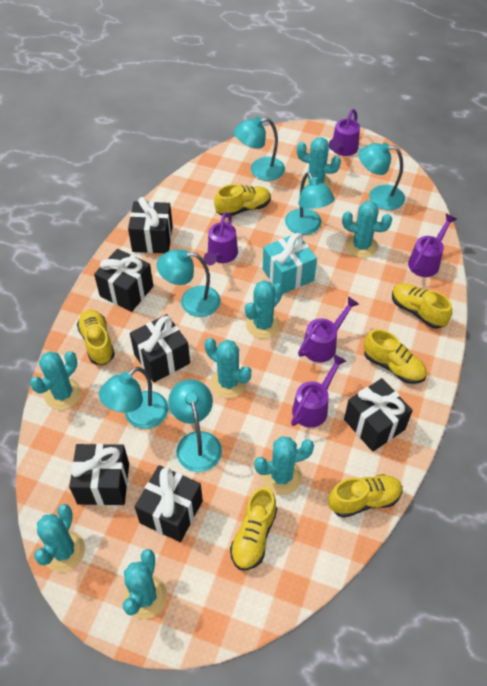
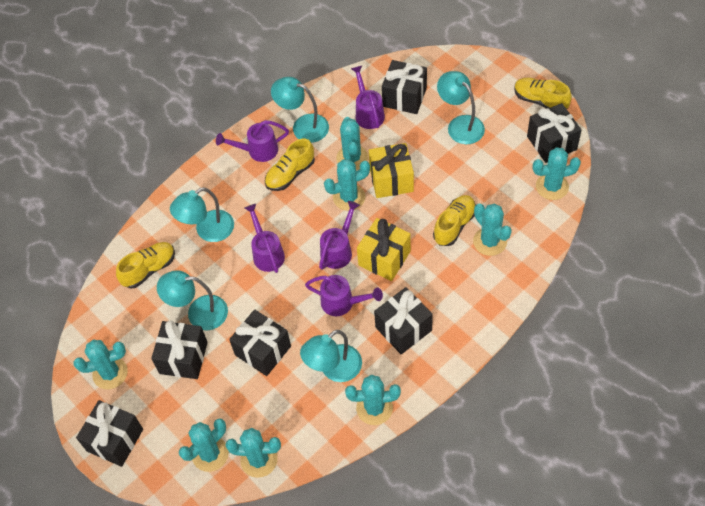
turquoise gift: 1 -> 0
turquoise lamp: 6 -> 5
yellow gift: 0 -> 2
yellow shoe: 6 -> 4

